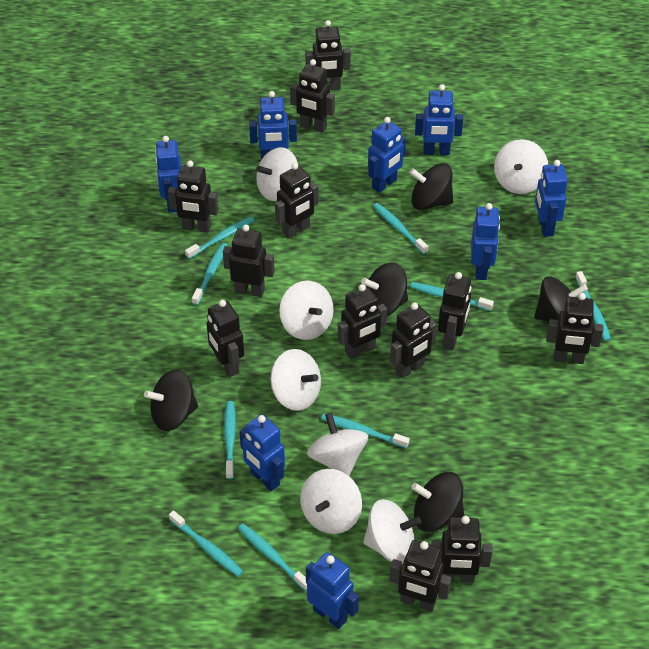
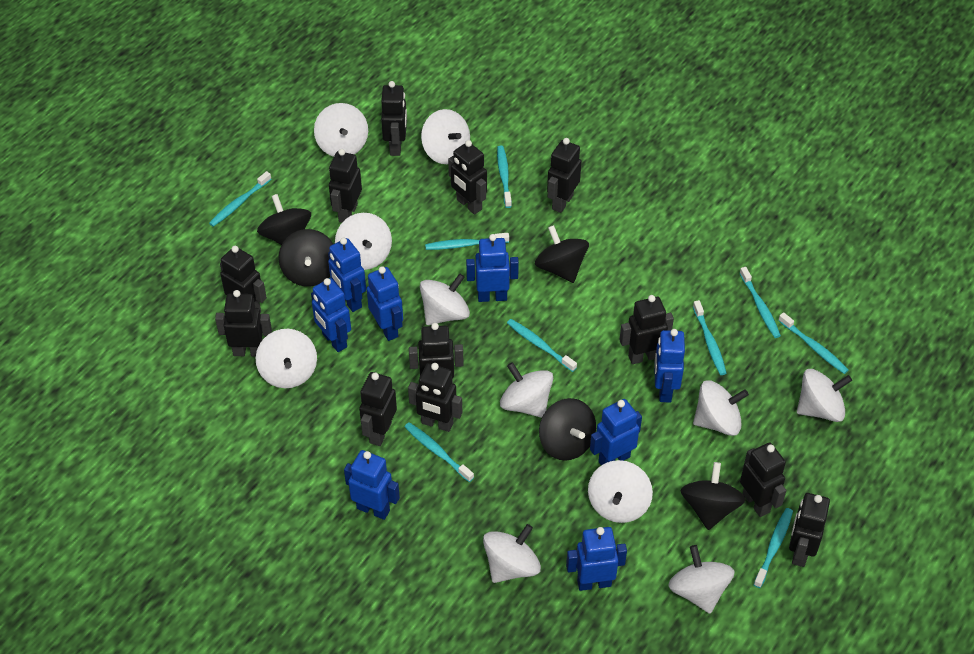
white spinning top: 7 -> 11

